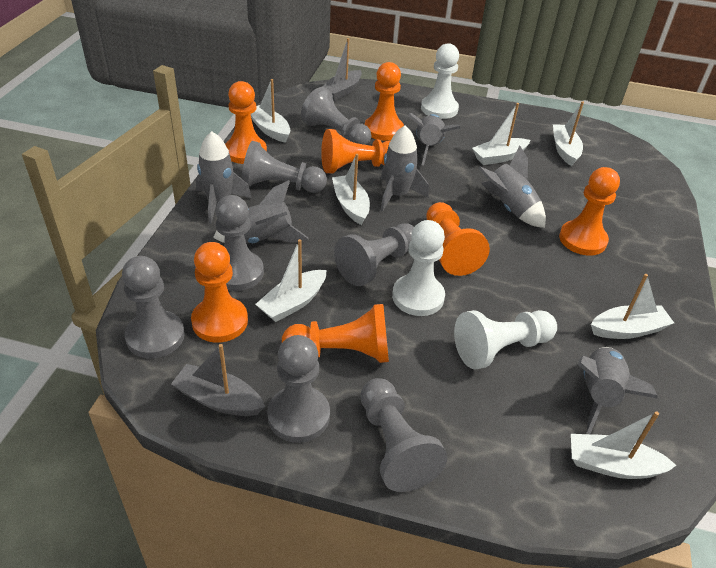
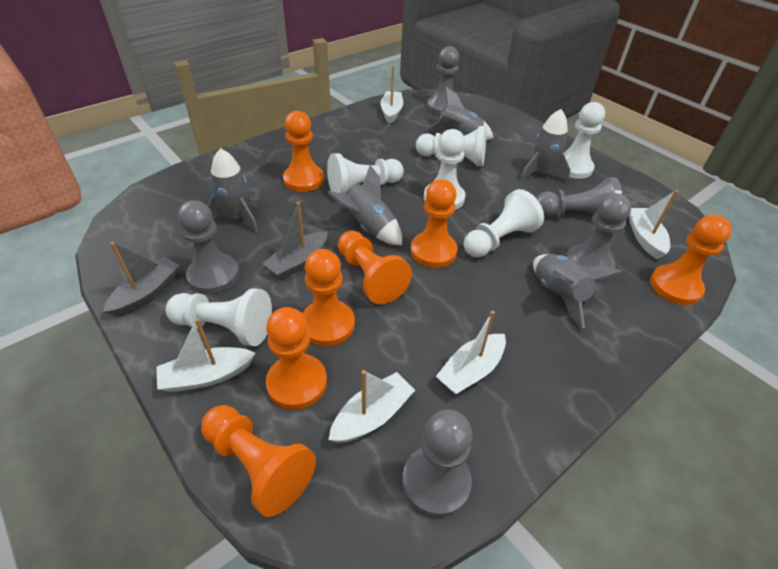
grey pawn: 7 -> 5
grey rocket: 6 -> 5
white boat: 7 -> 5
white pawn: 3 -> 6

